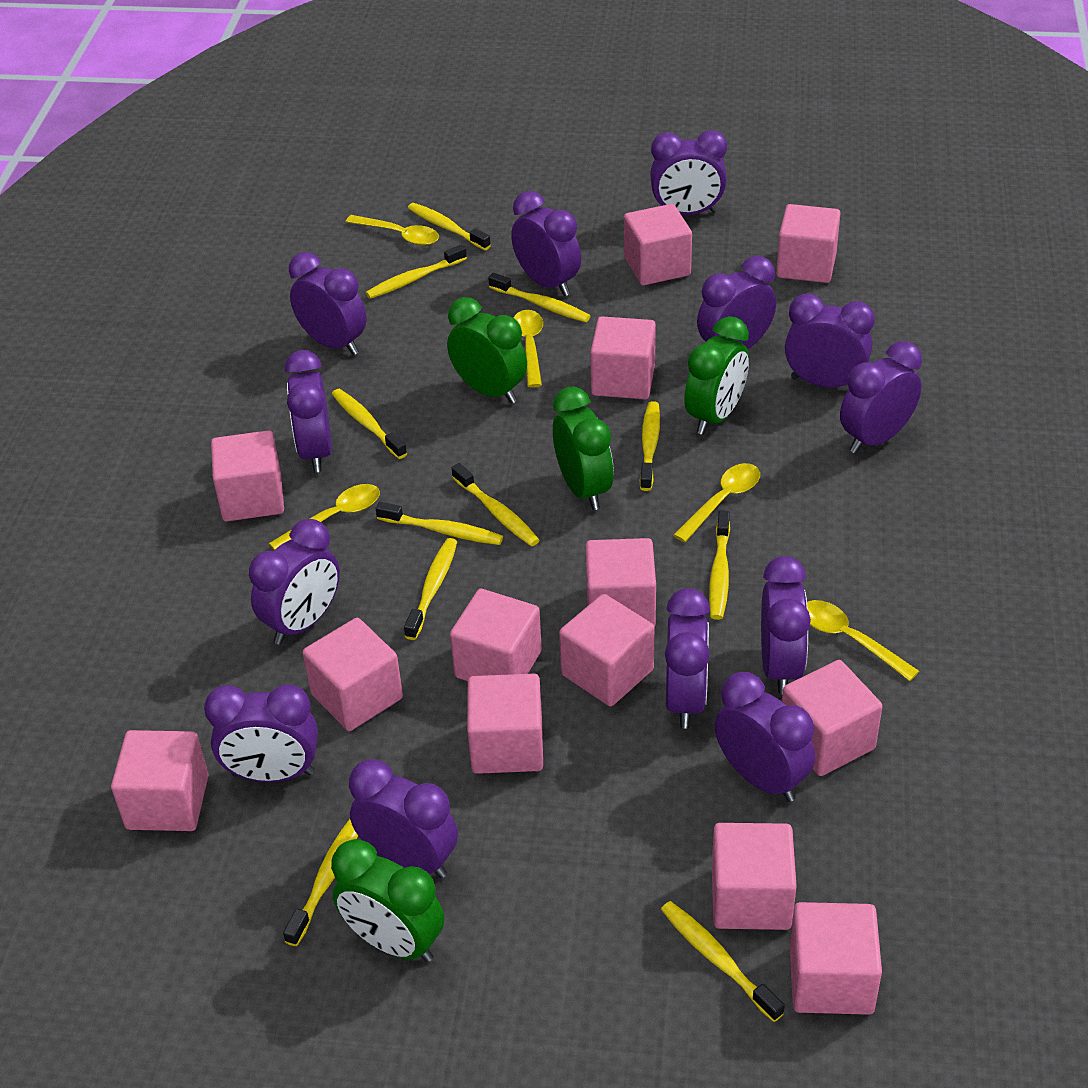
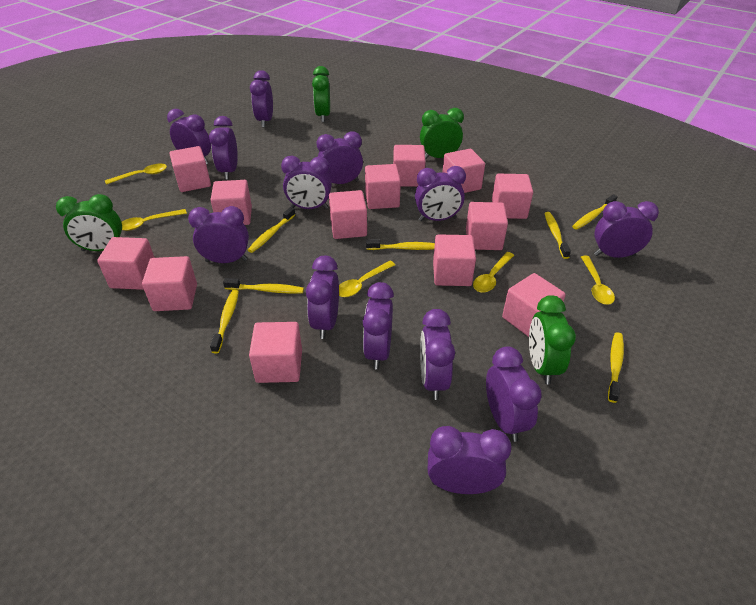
yellow toothbrush: 11 -> 7

